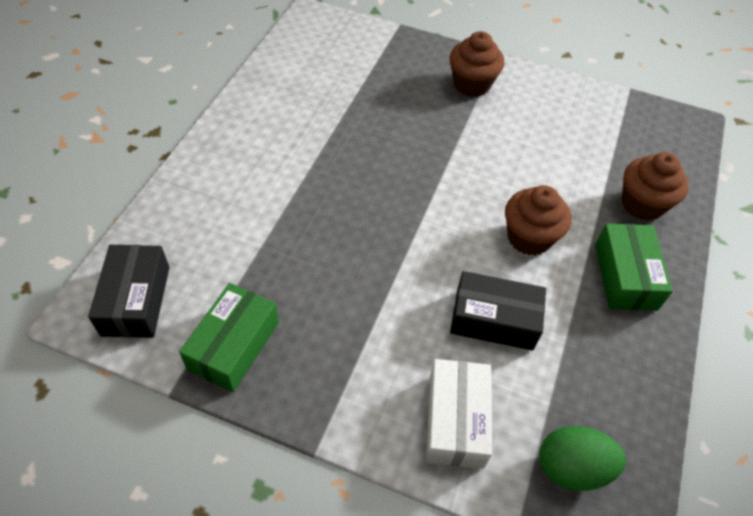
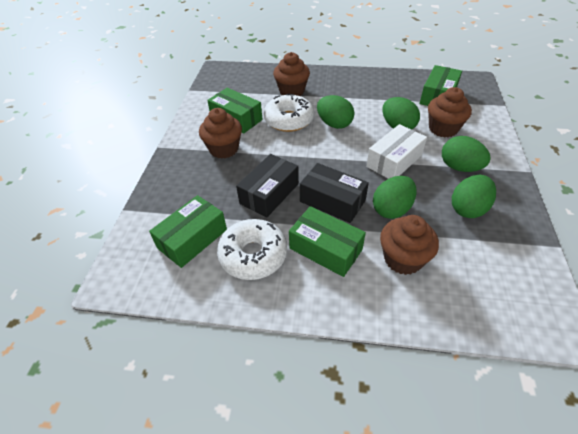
brown cupcake: 3 -> 4
green box: 2 -> 4
green egg: 1 -> 5
white donut: 0 -> 2

